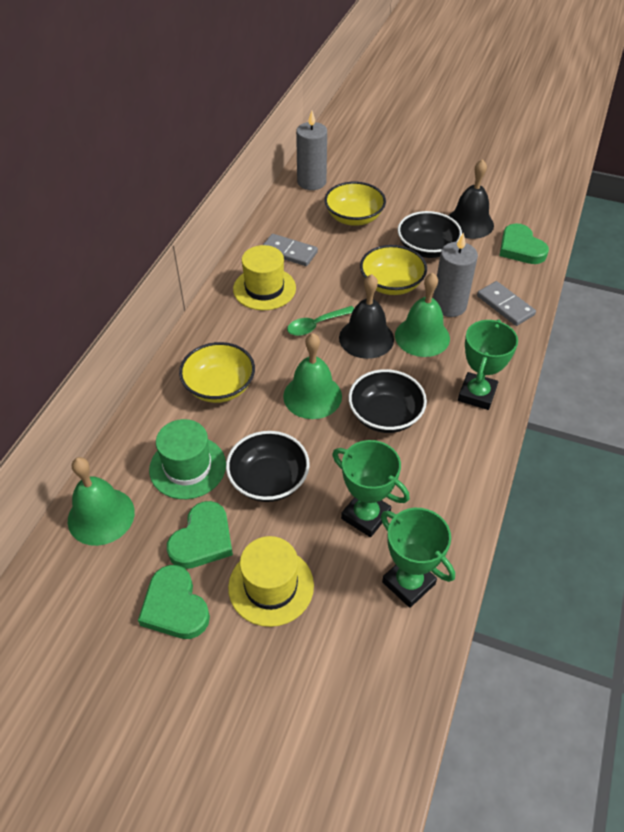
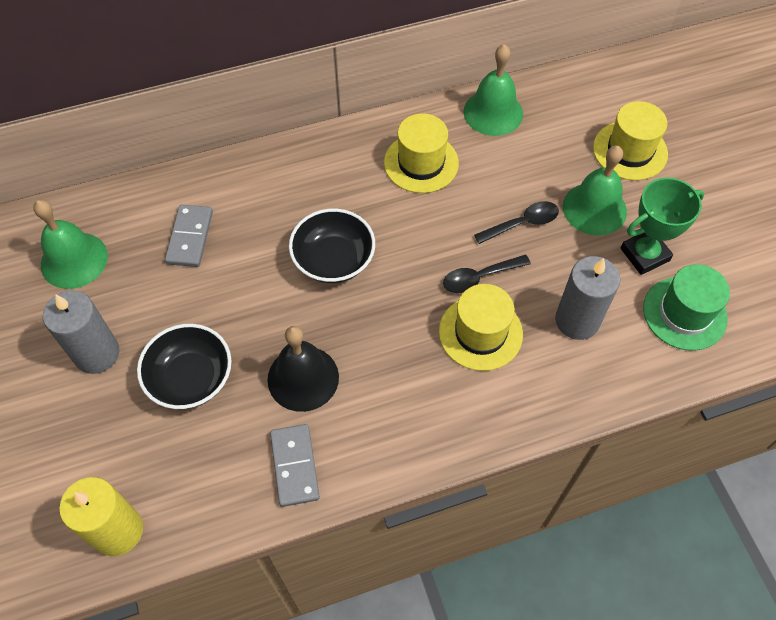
black bell: 2 -> 1
black bowl: 3 -> 2
black spoon: 0 -> 2
green heart: 3 -> 0
green spoon: 1 -> 0
green trophy: 3 -> 1
yellow bowl: 3 -> 0
yellow candle: 0 -> 1
yellow hat: 2 -> 3

